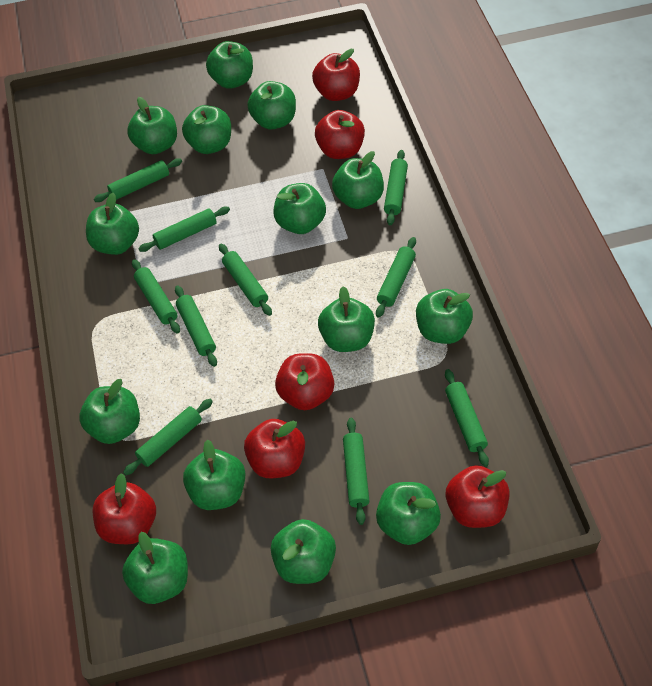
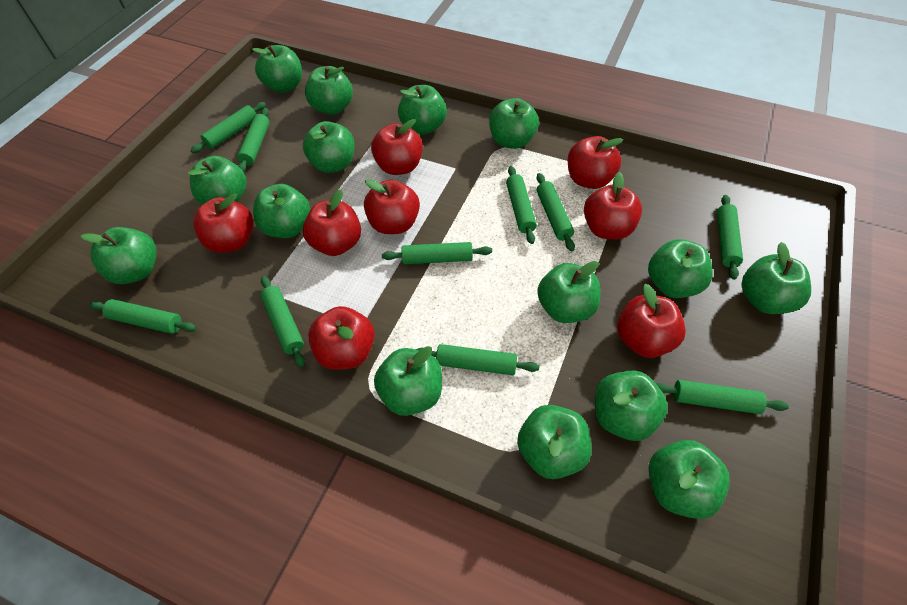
green apple: 14 -> 15
red apple: 6 -> 8

